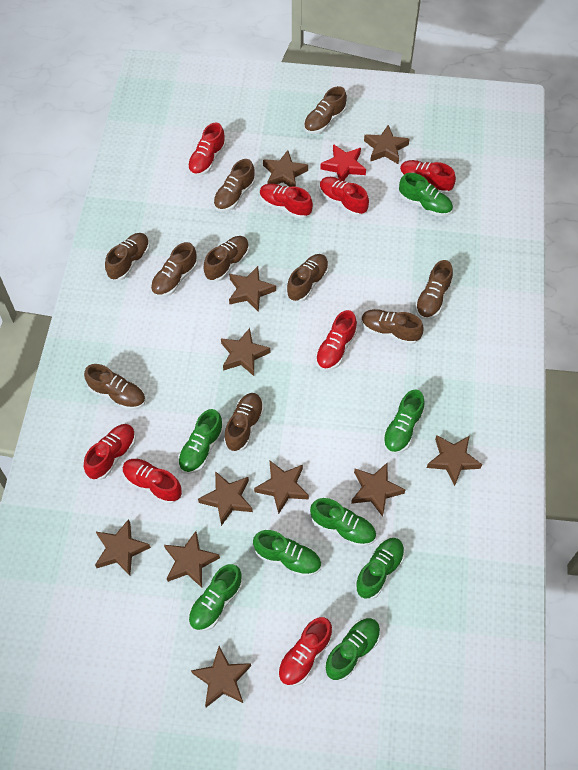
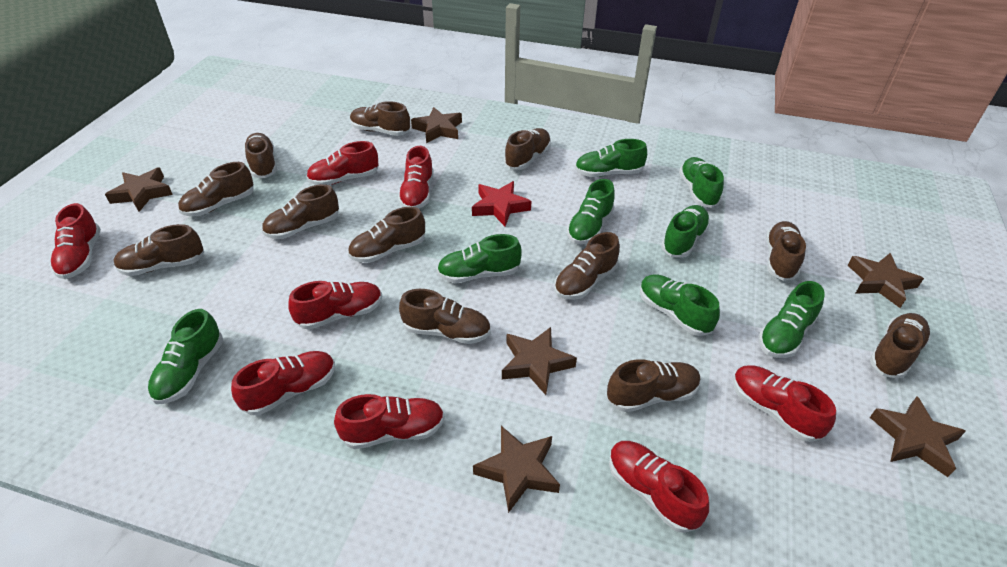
brown shoe: 10 -> 12
brown star: 11 -> 6

